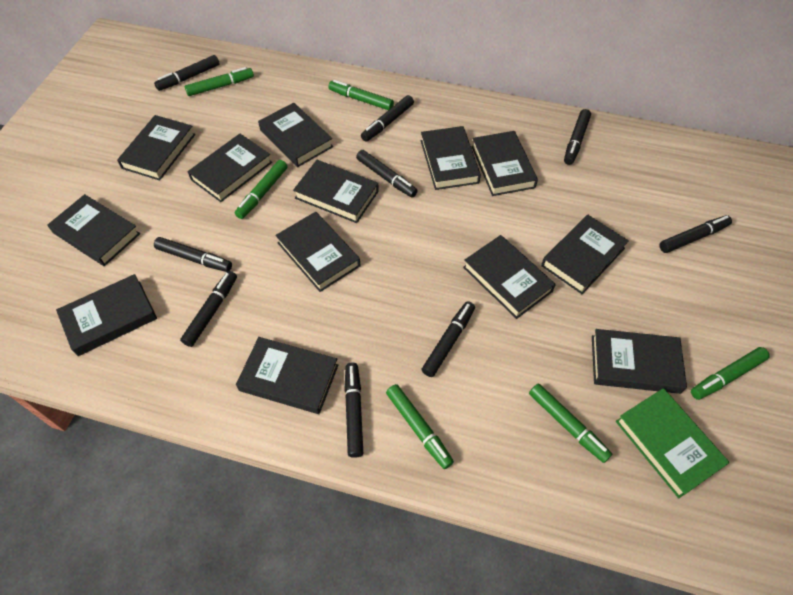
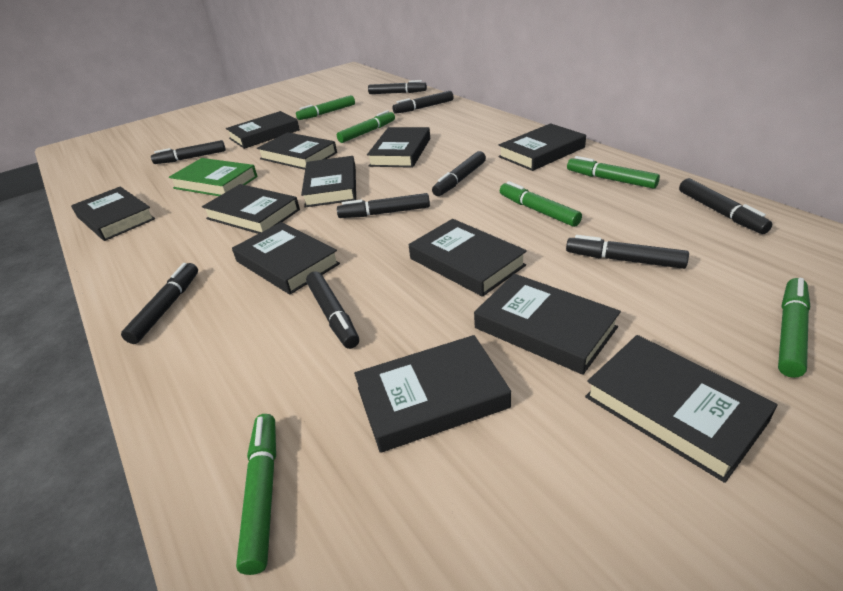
black book: 13 -> 12

